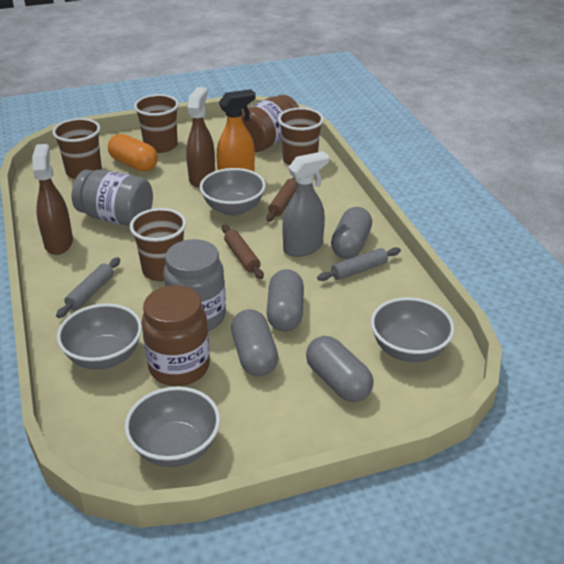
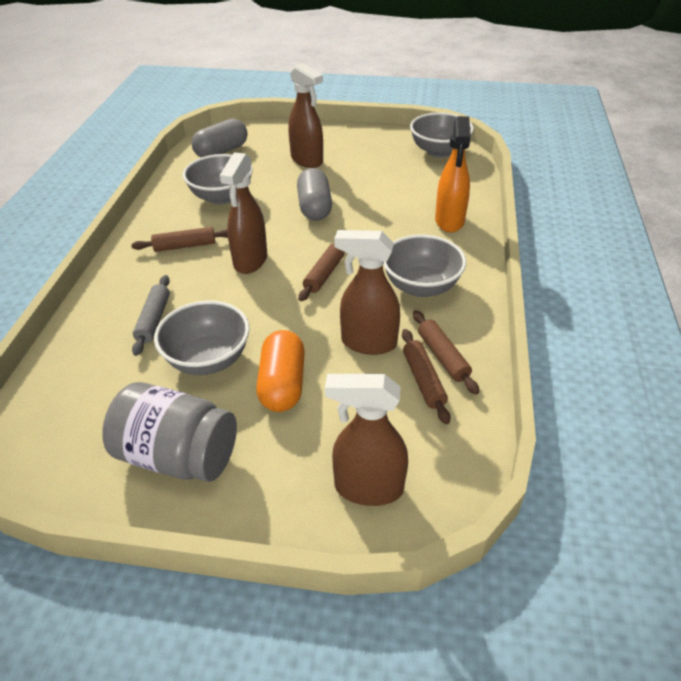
brown cup: 4 -> 0
brown jar: 2 -> 0
brown rolling pin: 2 -> 4
brown spray bottle: 2 -> 4
grey capsule: 4 -> 2
grey jar: 2 -> 1
grey rolling pin: 2 -> 1
grey spray bottle: 1 -> 0

